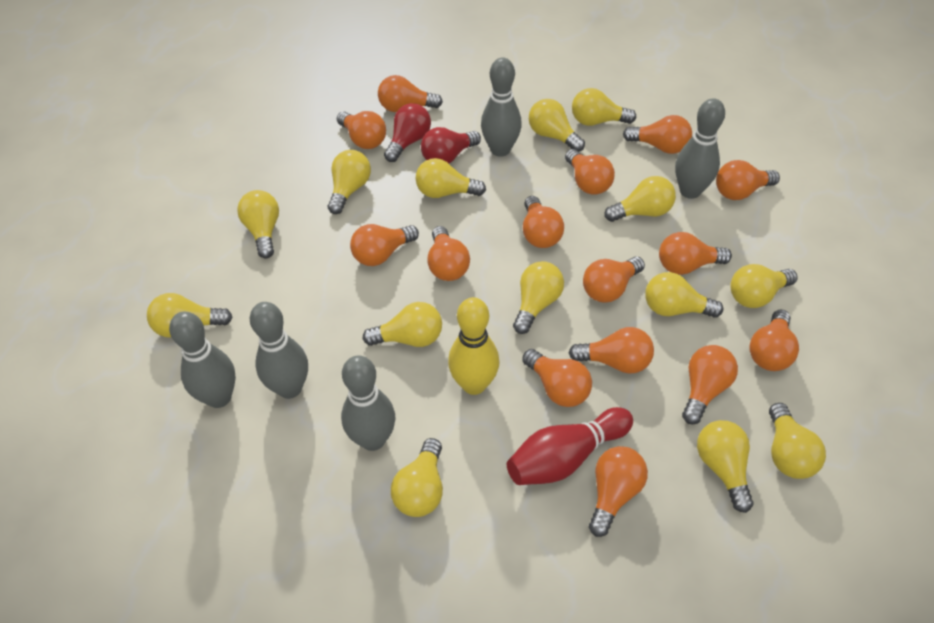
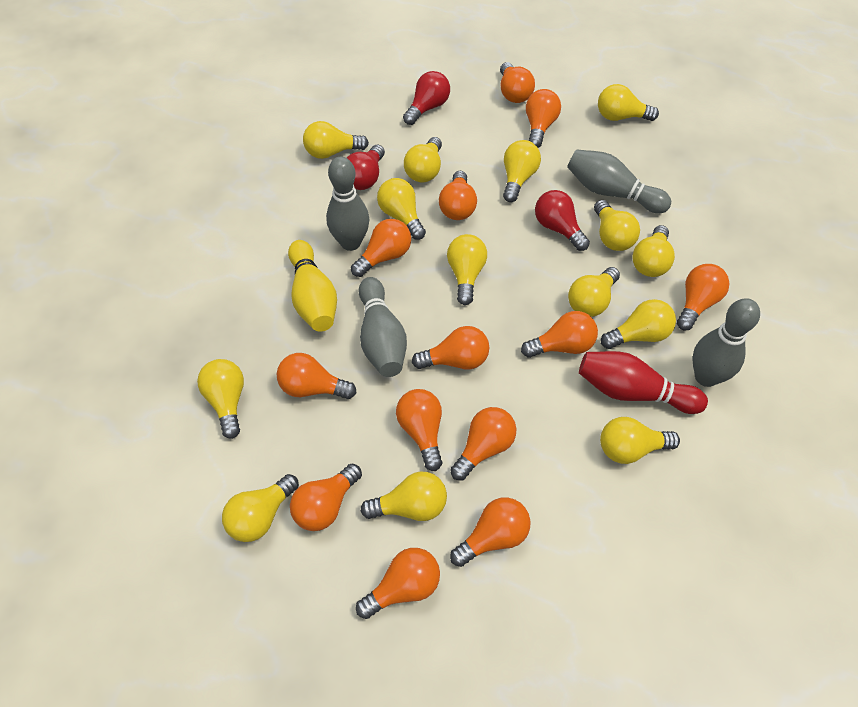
grey bowling pin: 5 -> 4
orange light bulb: 15 -> 13
red light bulb: 2 -> 3

